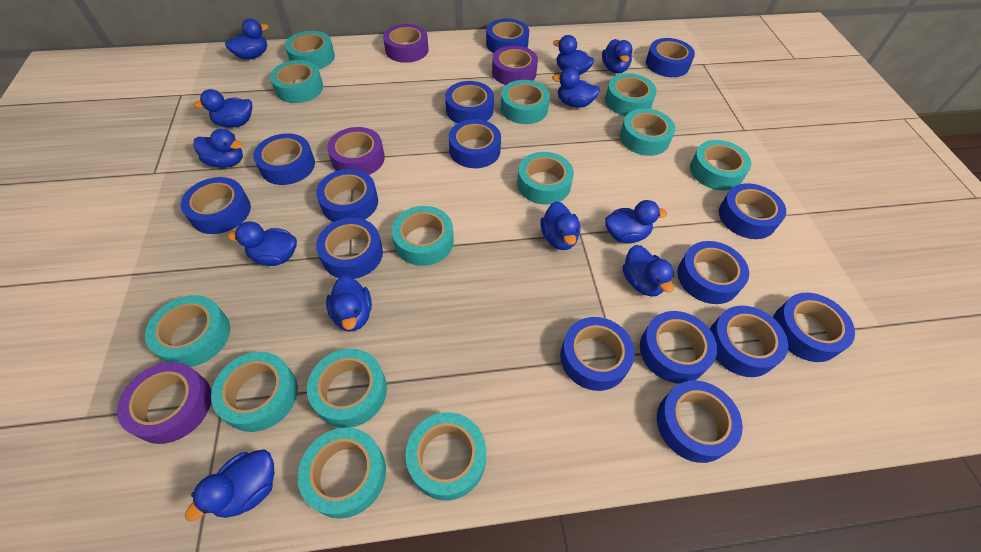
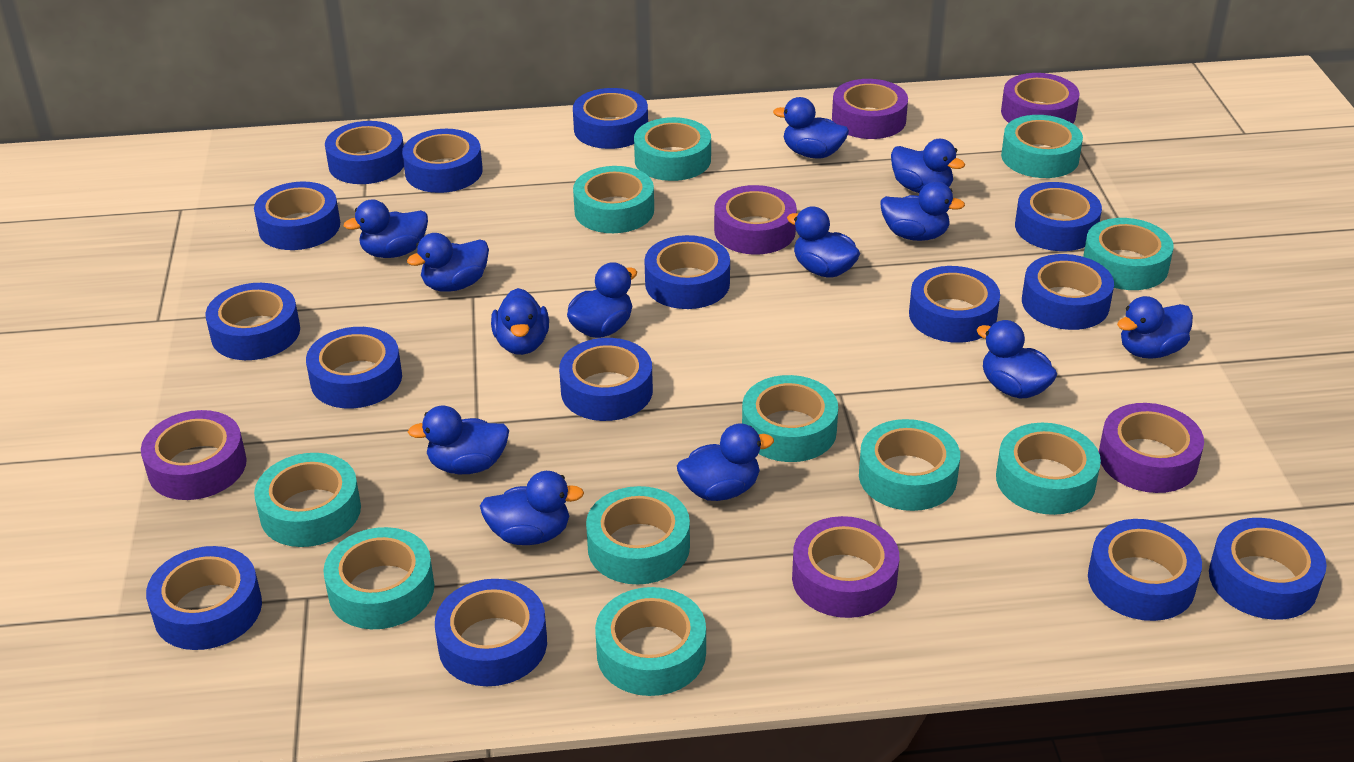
blue duck: 12 -> 13
purple tape: 4 -> 6
turquoise tape: 13 -> 11

